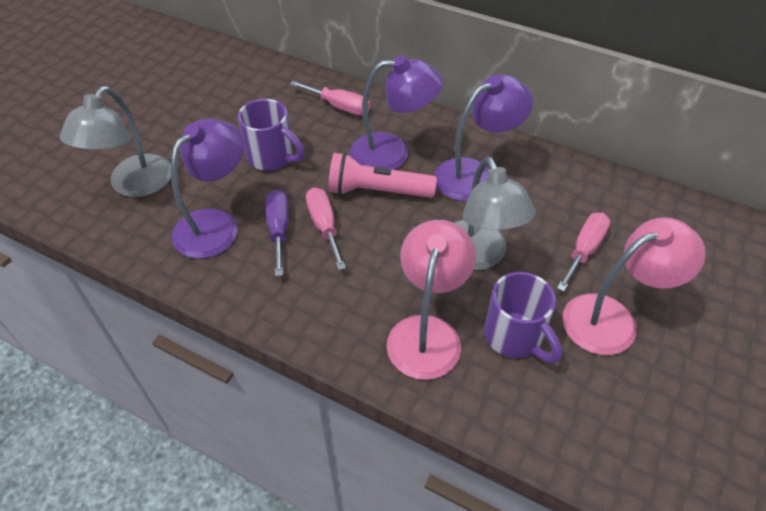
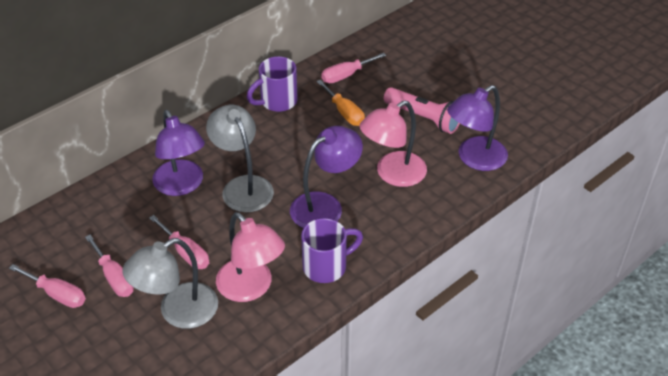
orange screwdriver: 0 -> 1
pink screwdriver: 3 -> 4
purple screwdriver: 1 -> 0

